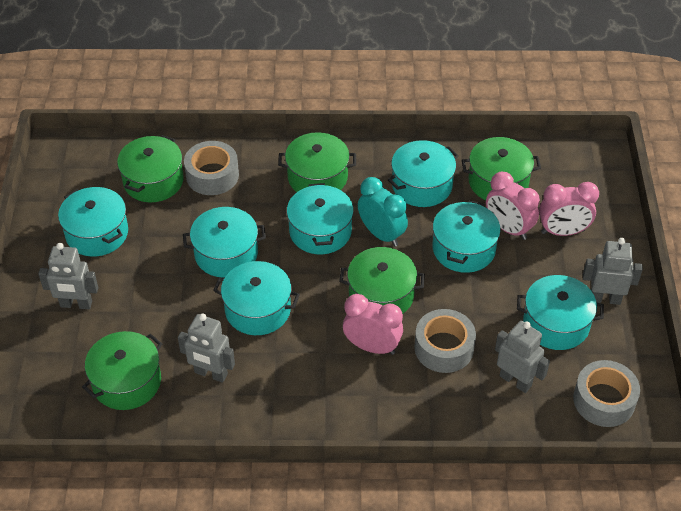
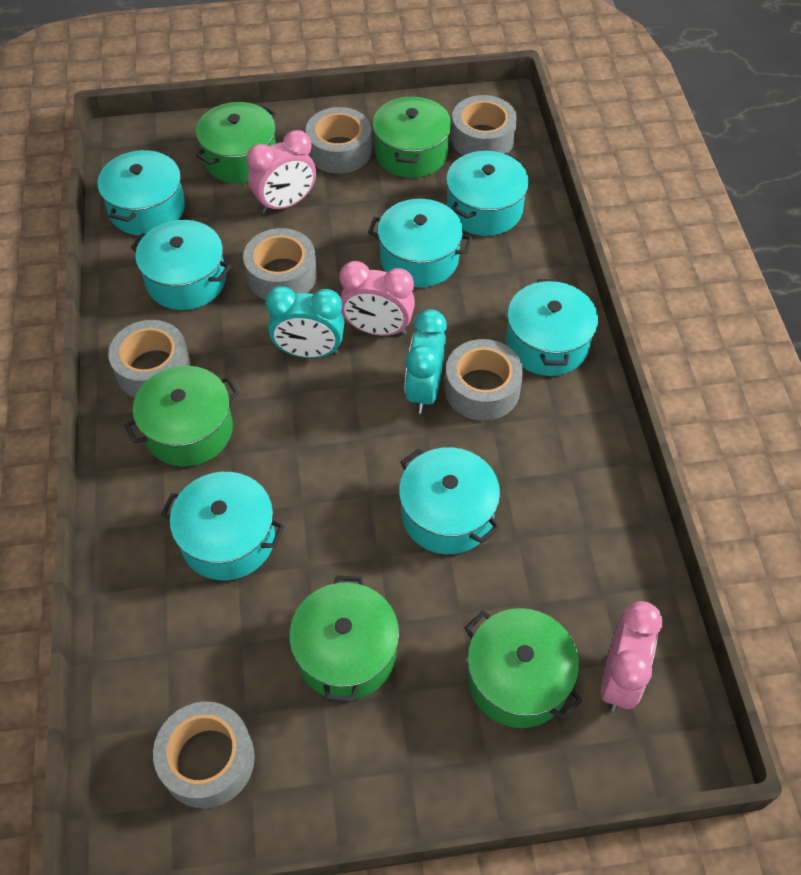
grey robot: 4 -> 0
grey tape: 3 -> 6
turquoise clock: 1 -> 2

